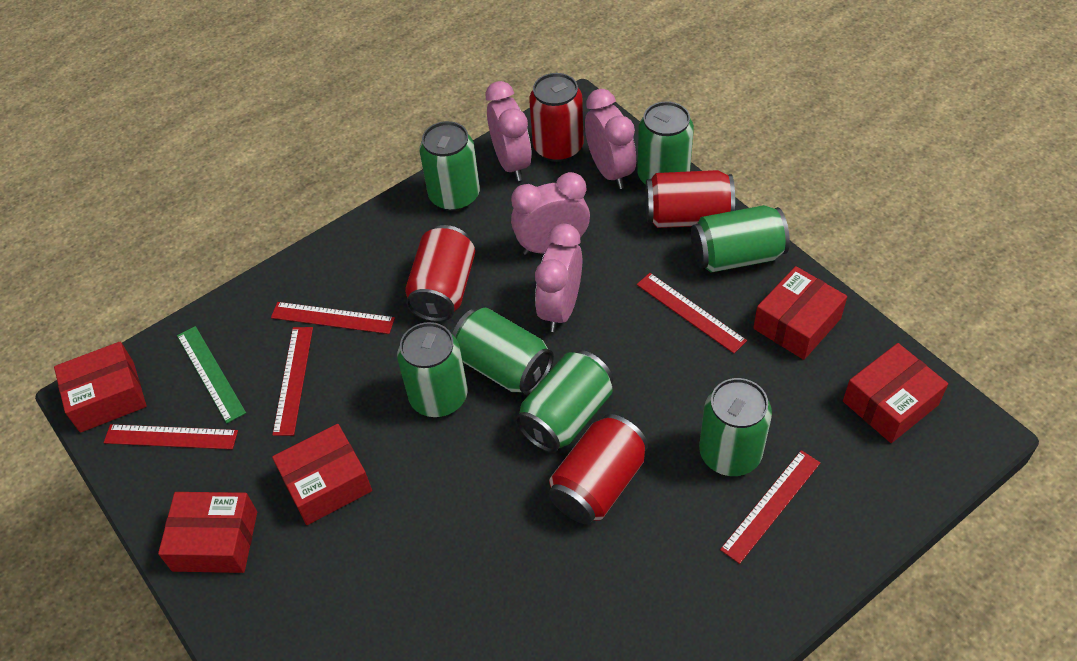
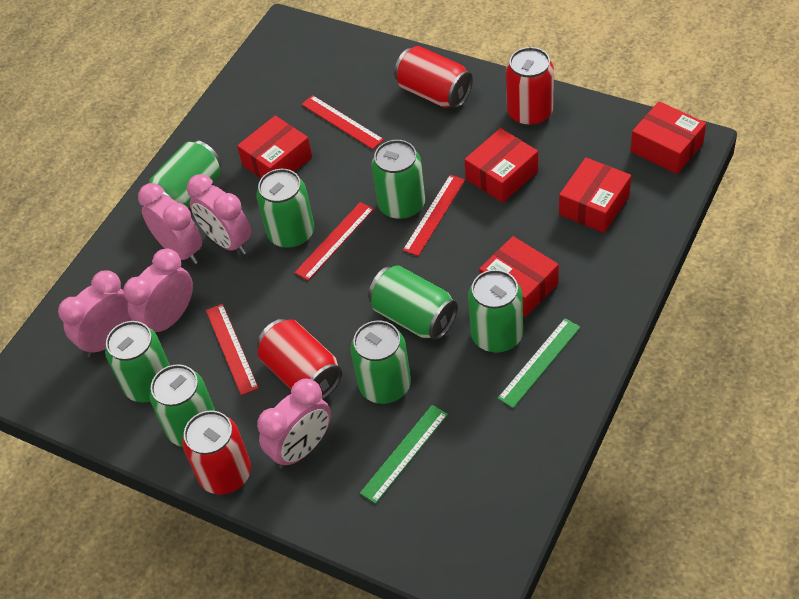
green can: 7 -> 8
green ruler: 1 -> 2
pink clock: 4 -> 5
red ruler: 5 -> 4

